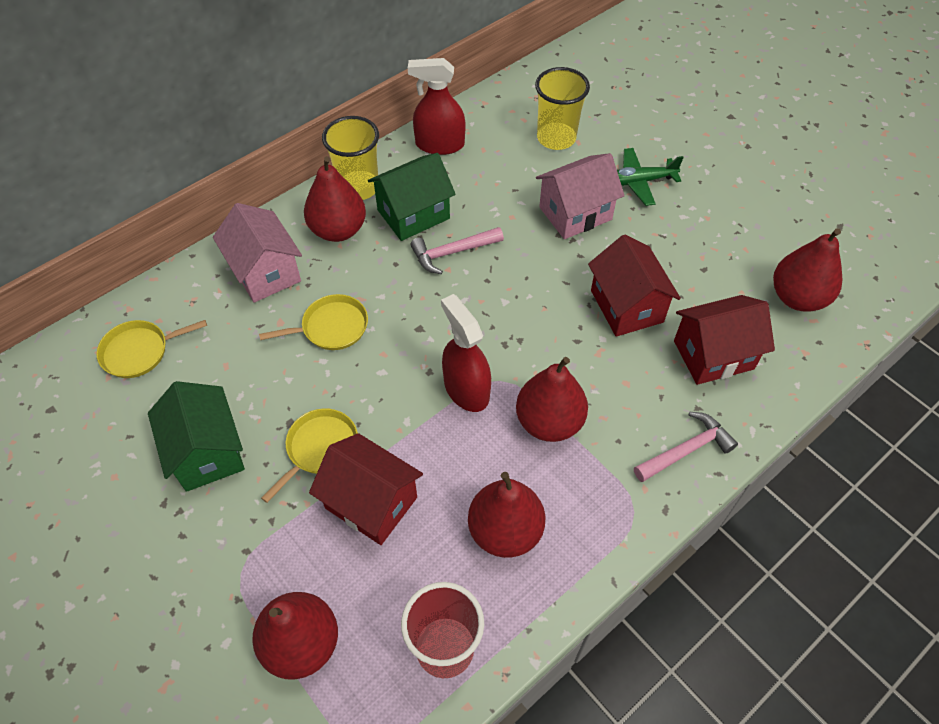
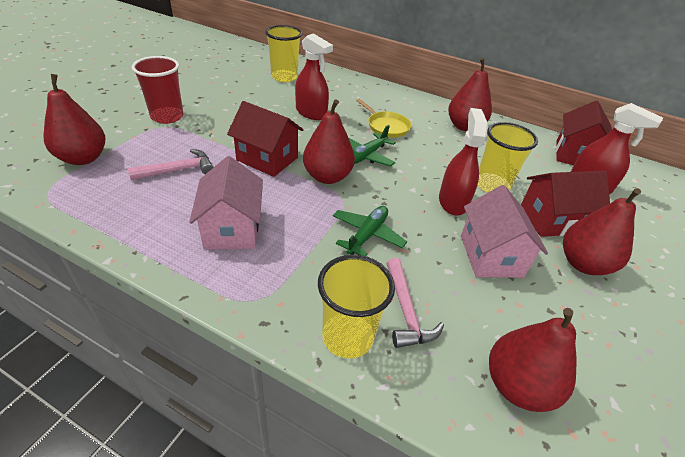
green house: 2 -> 0
green plane: 1 -> 2
red spray bottle: 2 -> 3
yellow cup: 2 -> 3
yellow pan: 3 -> 1

